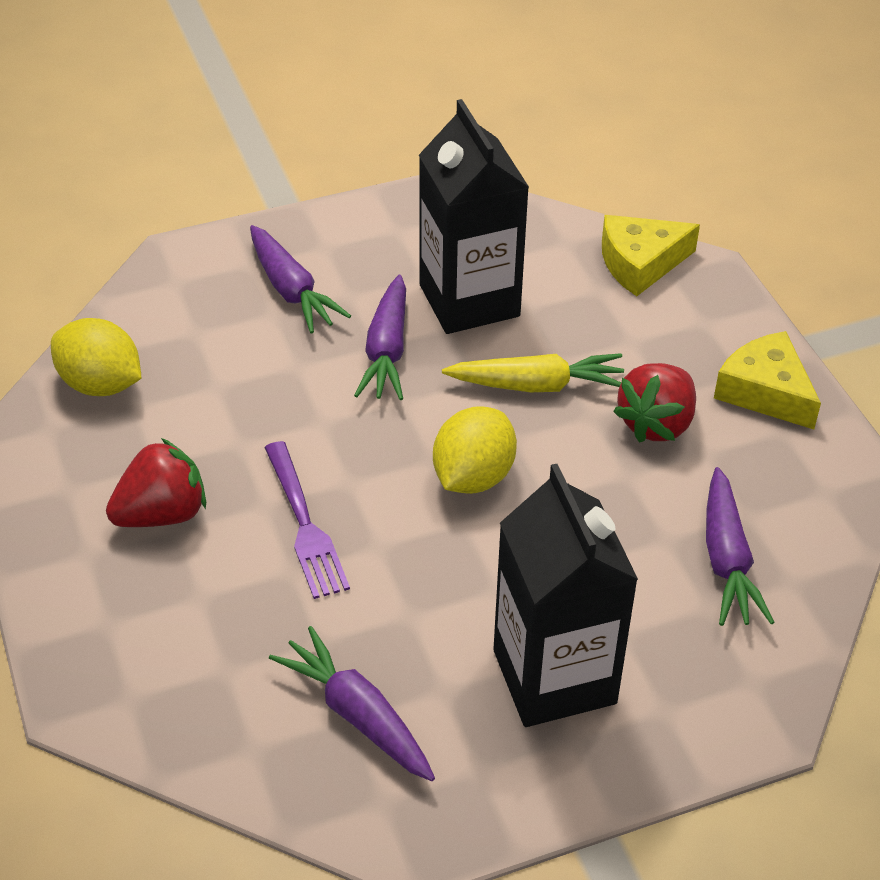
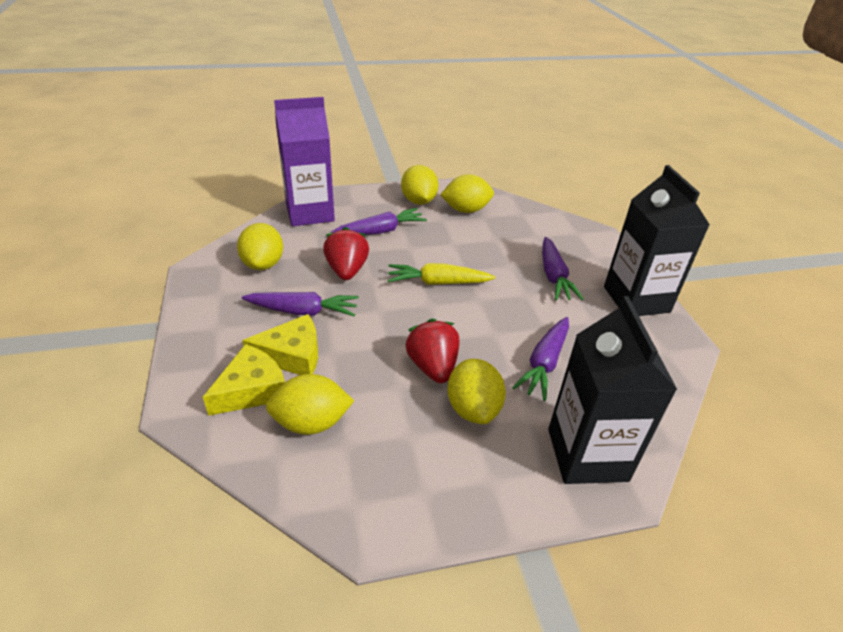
purple carton: 0 -> 1
purple fork: 1 -> 0
yellow lemon: 2 -> 5

